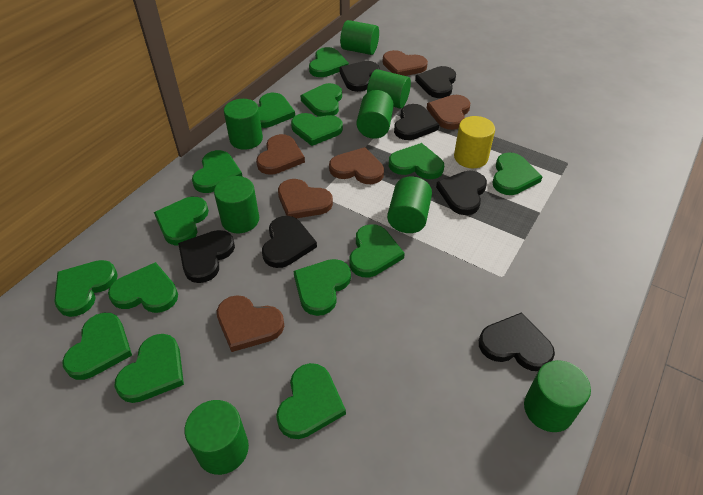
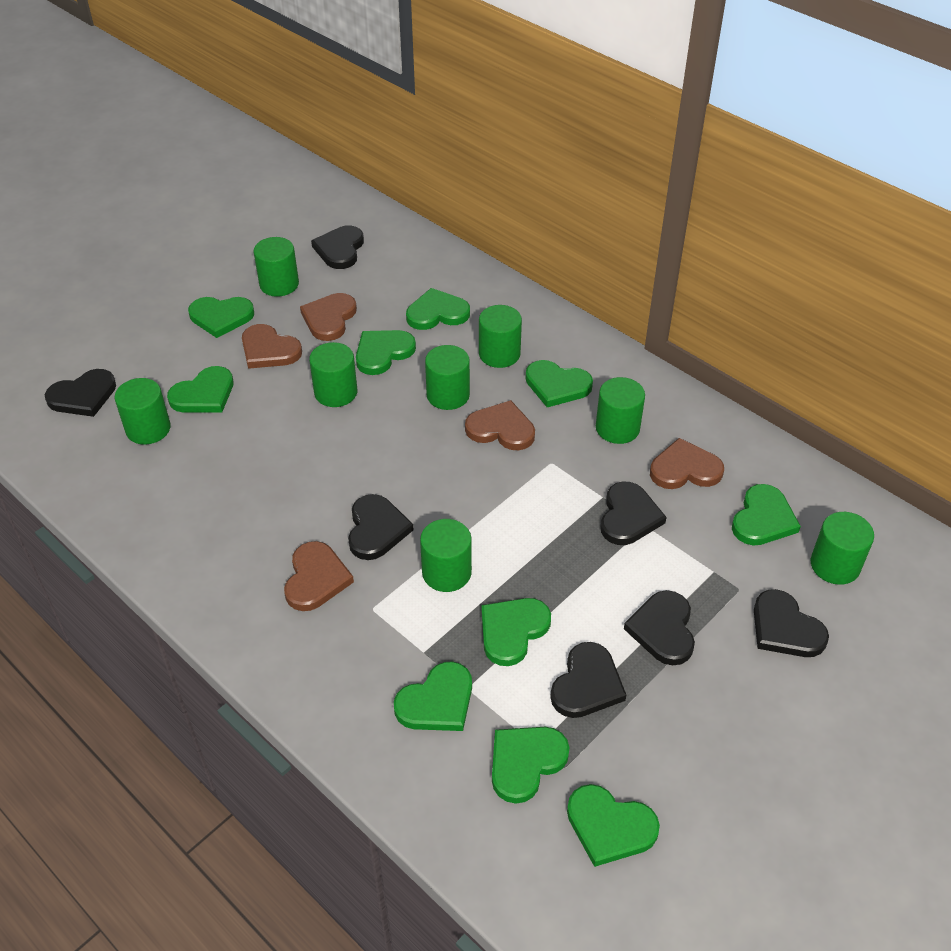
brown heart: 6 -> 5
green heart: 15 -> 10
yellow cylinder: 1 -> 0

